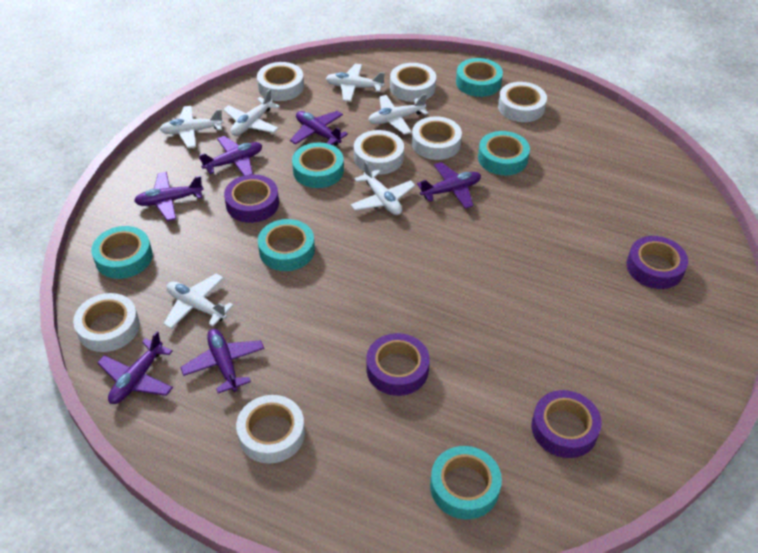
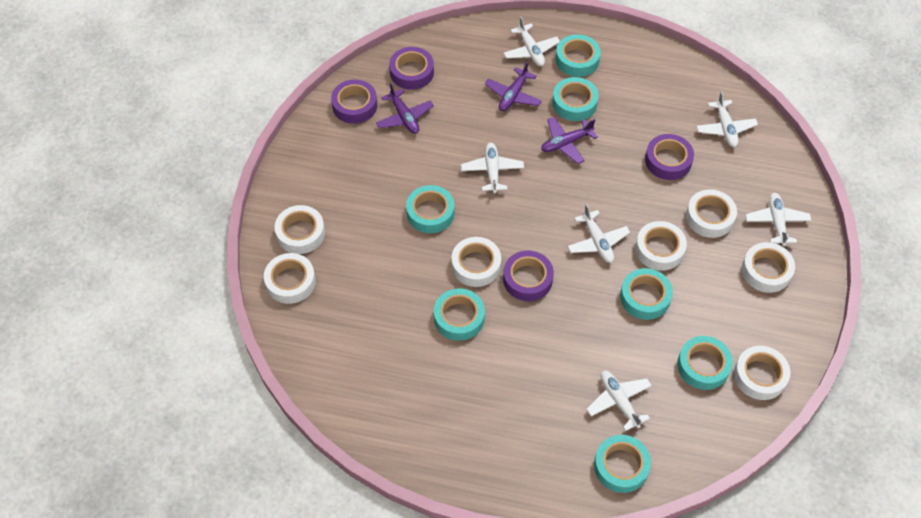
purple plane: 6 -> 3
turquoise tape: 6 -> 7

